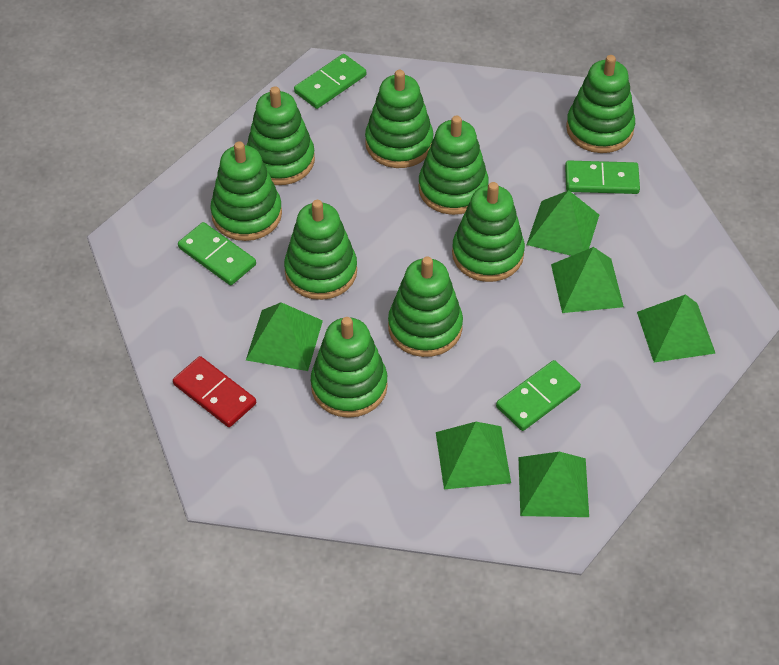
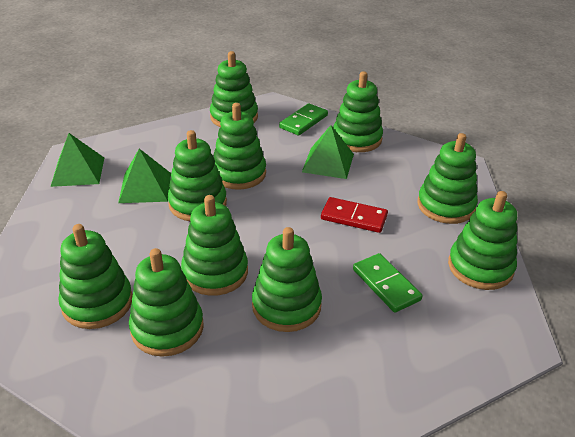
green domino: 4 -> 2
green pyramid: 6 -> 3
green stacking toy: 9 -> 10

